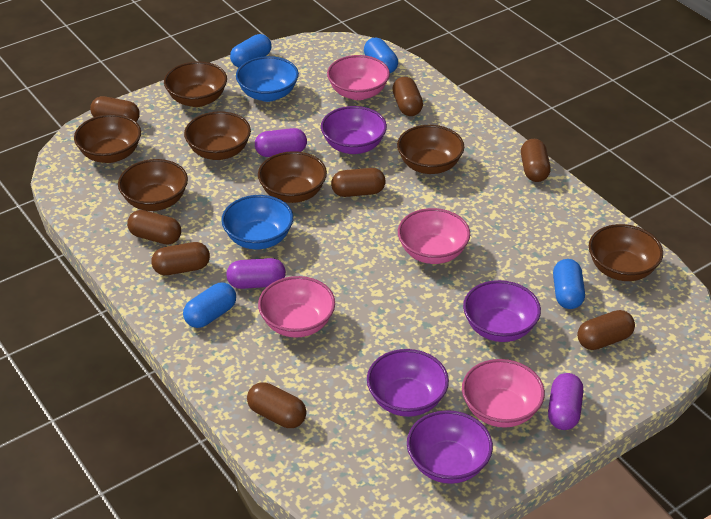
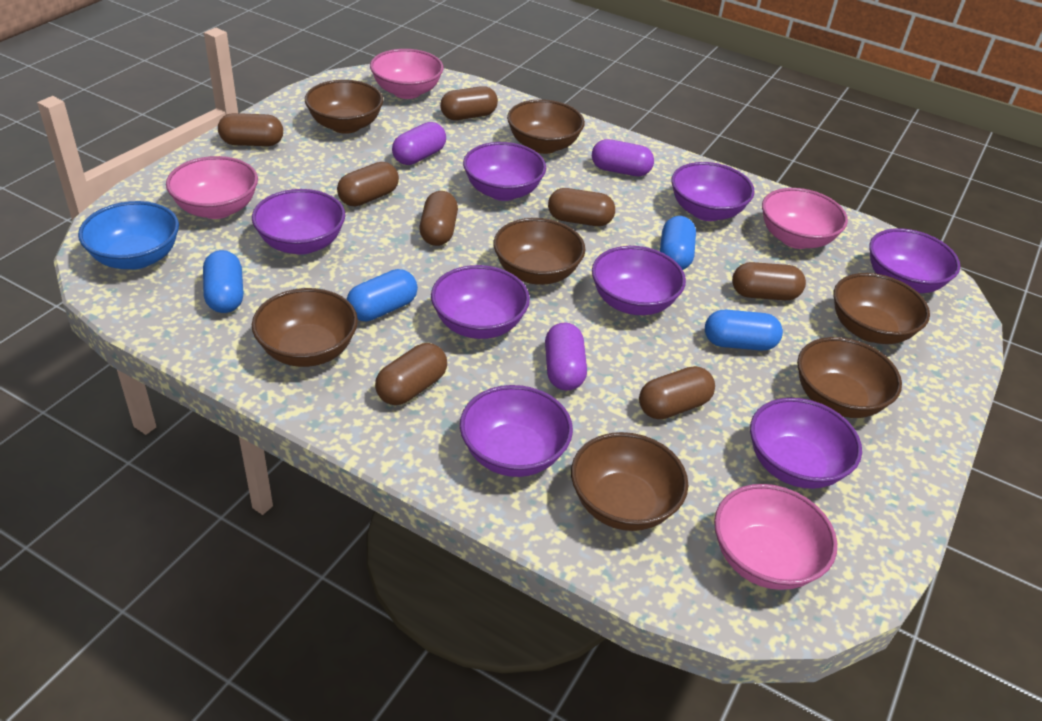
blue bowl: 2 -> 1
purple bowl: 4 -> 8

